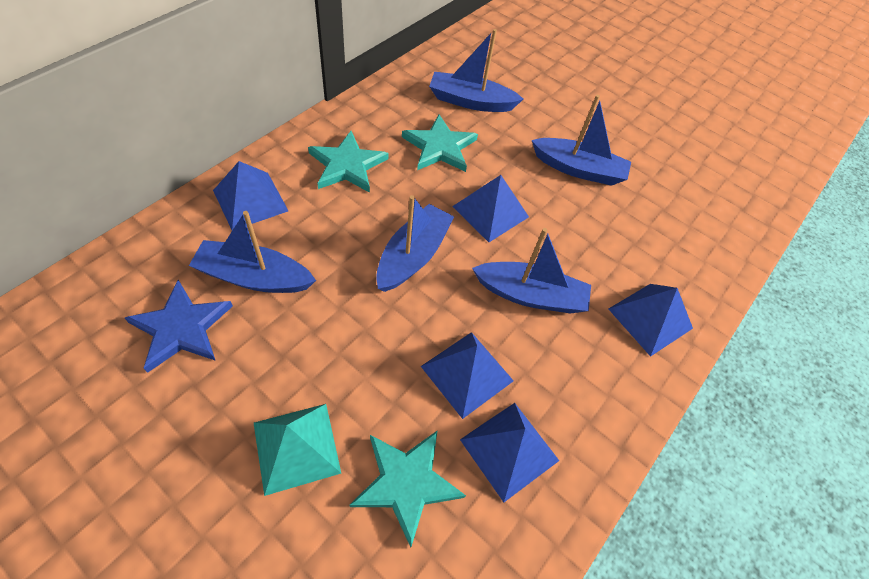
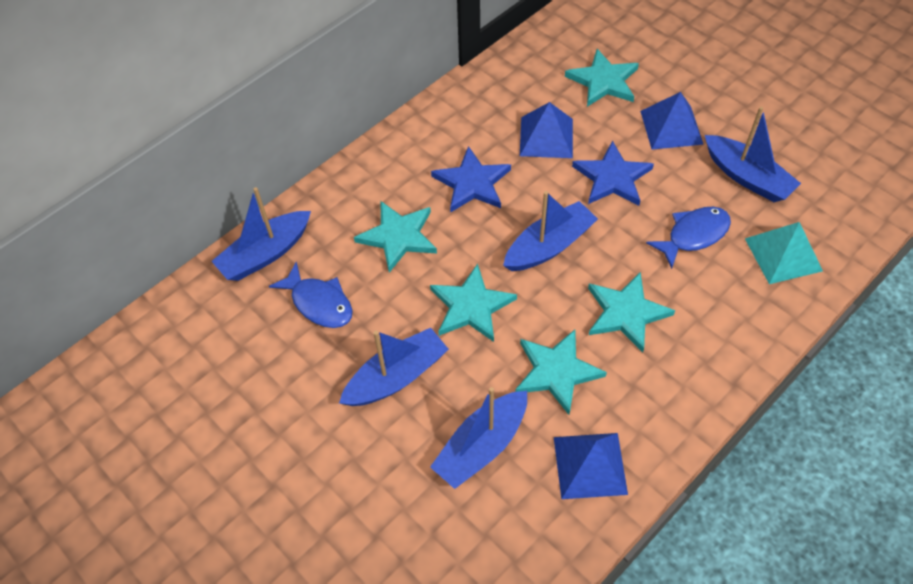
blue fish: 0 -> 2
blue pyramid: 5 -> 3
blue star: 1 -> 2
turquoise star: 3 -> 5

